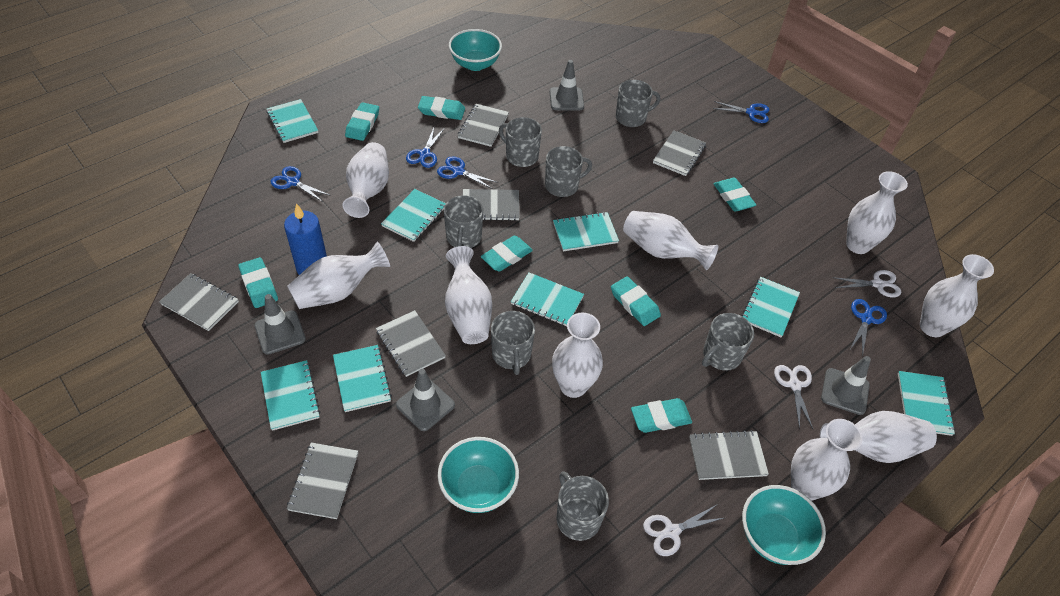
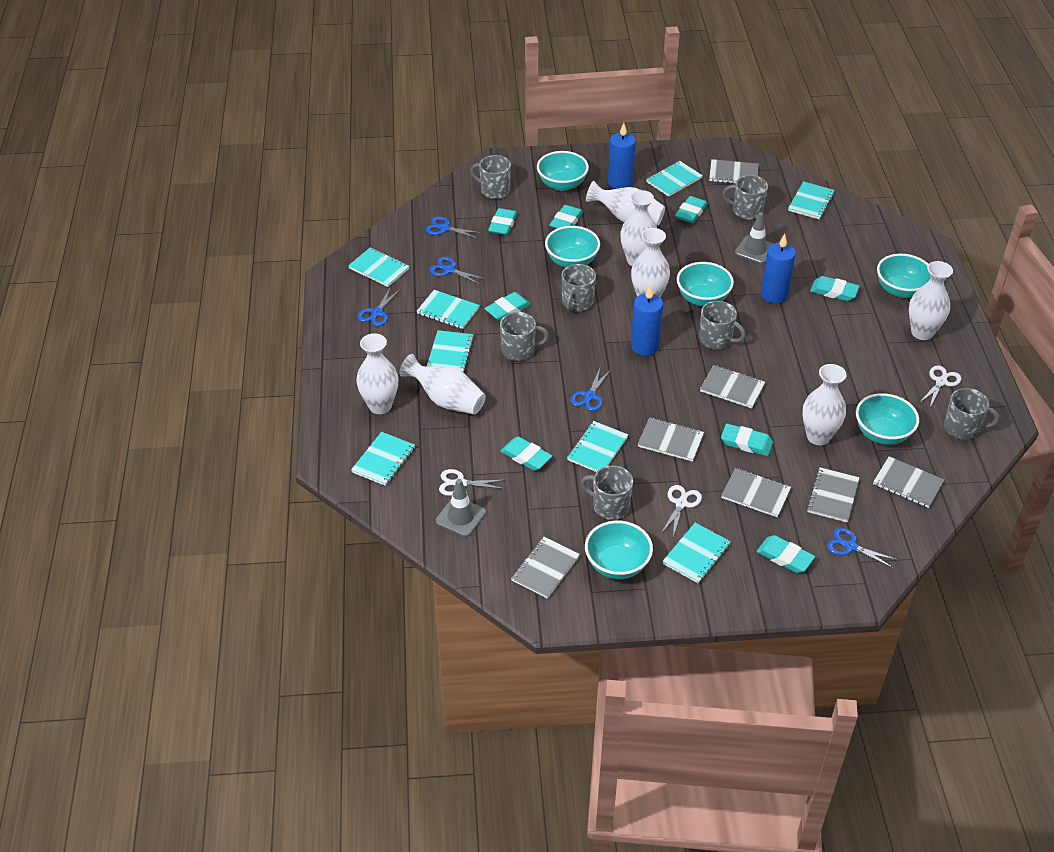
blue candle: 1 -> 3
grey traffic cone: 4 -> 2
turquoise bowl: 3 -> 6
turquoise eraser: 7 -> 8
white vase: 9 -> 7

